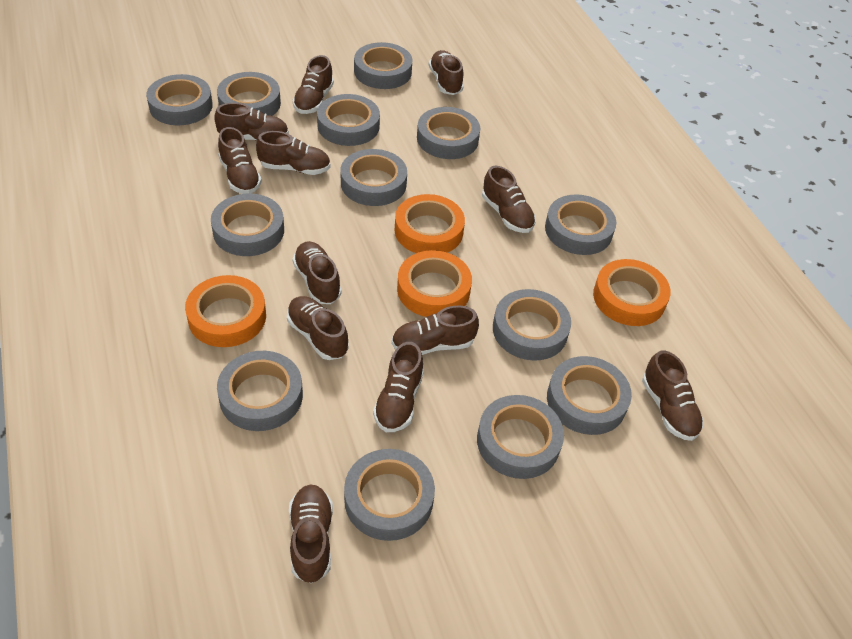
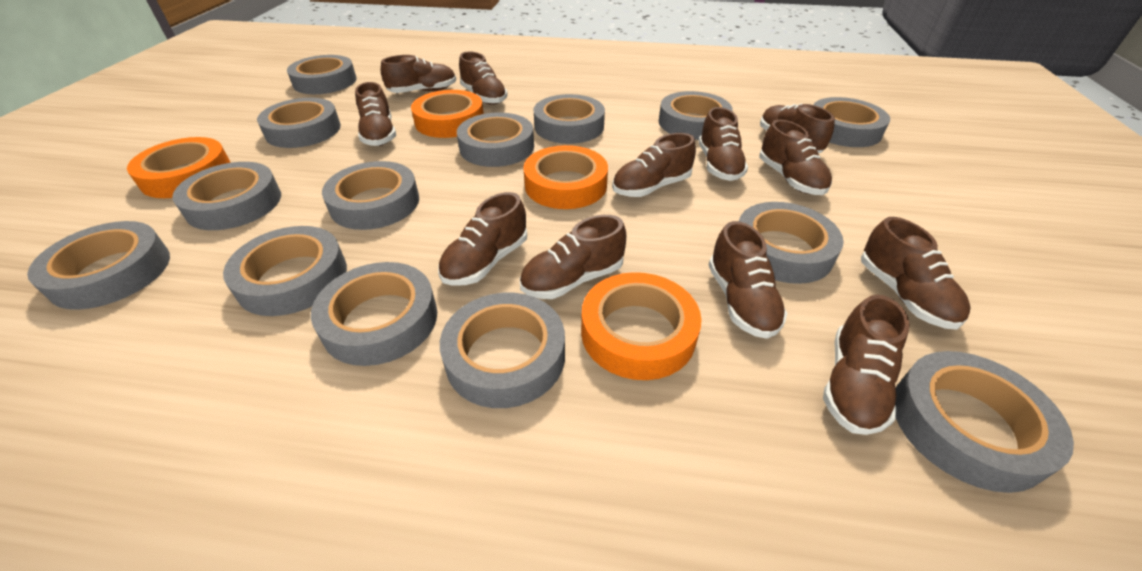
grey tape: 13 -> 14

